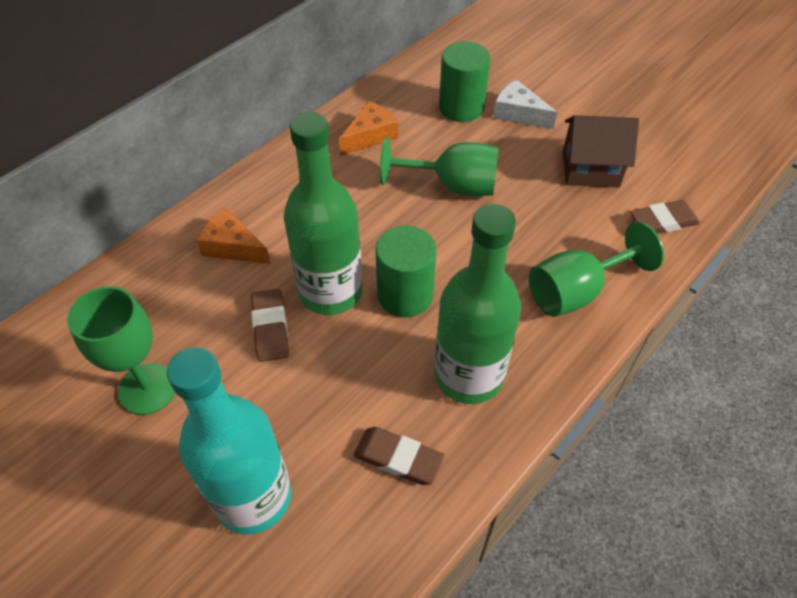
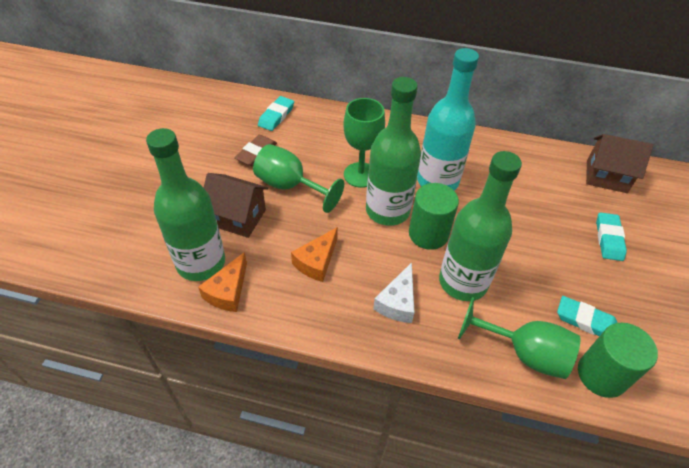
brown eraser: 3 -> 1
brown house: 1 -> 2
green bottle: 2 -> 3
turquoise eraser: 0 -> 3

